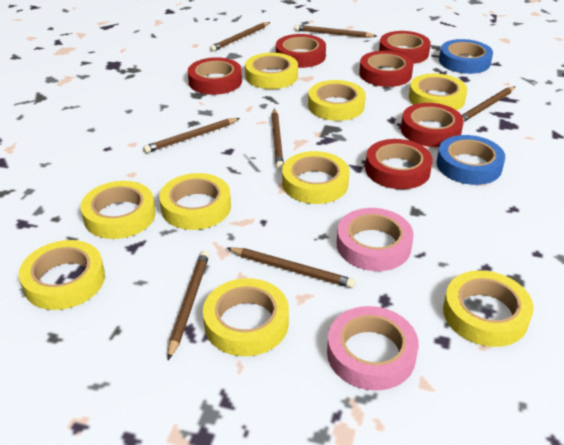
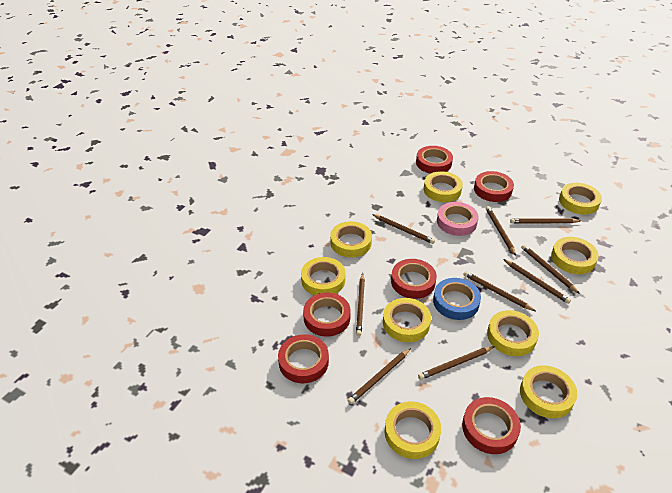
blue tape: 2 -> 1
brown pencil: 7 -> 9
pink tape: 2 -> 1

